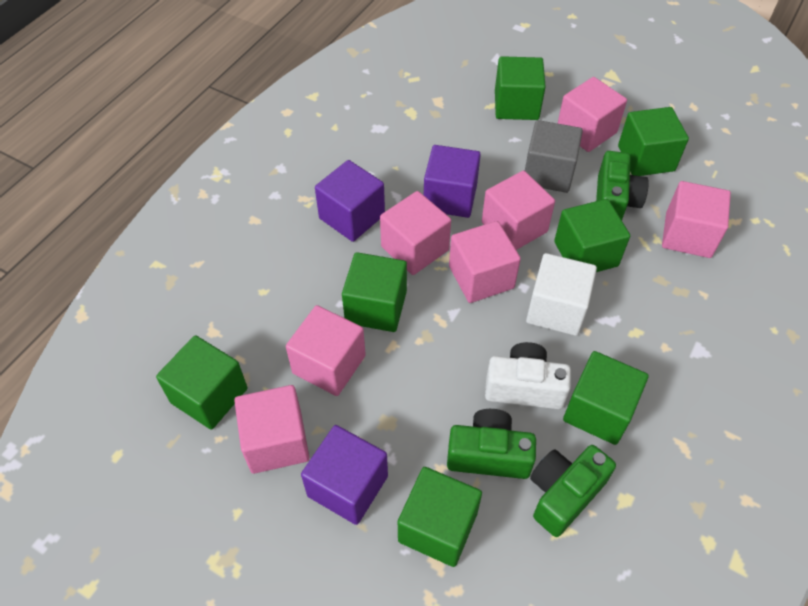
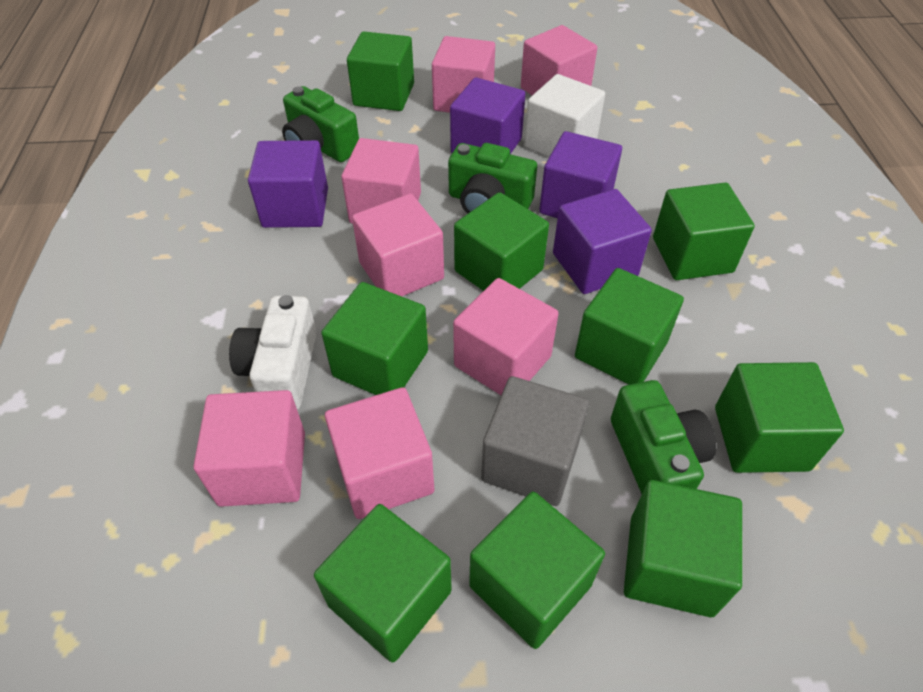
green cube: 7 -> 9
purple cube: 3 -> 4

